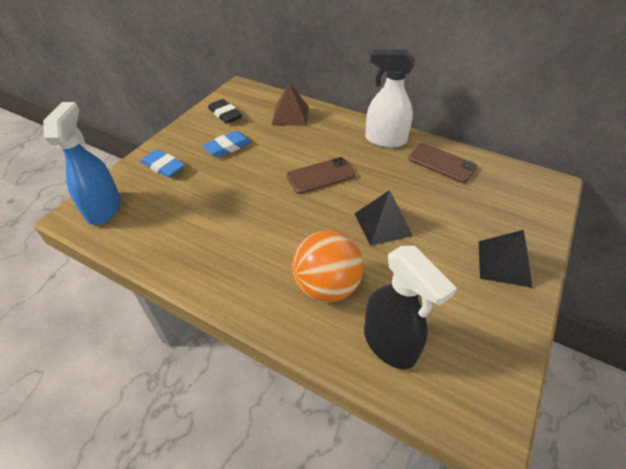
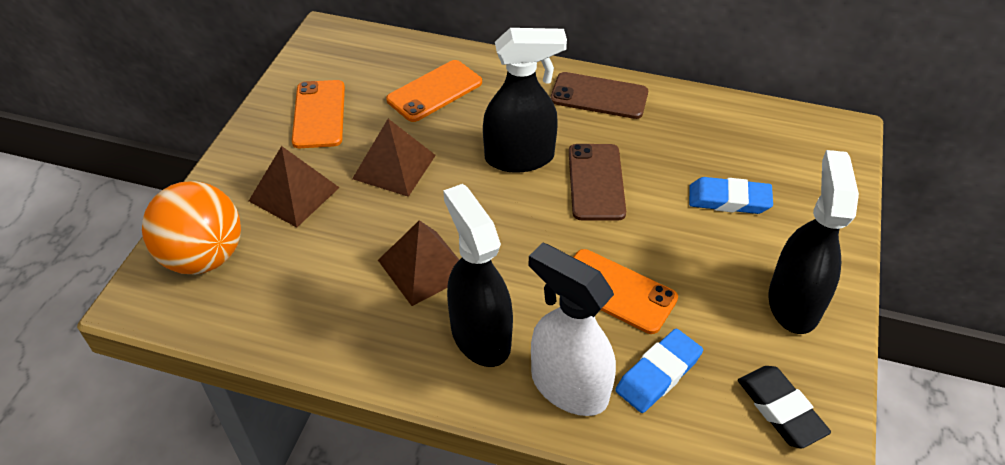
black pyramid: 2 -> 0
black spray bottle: 1 -> 3
blue spray bottle: 1 -> 0
brown pyramid: 1 -> 3
orange phone: 0 -> 3

